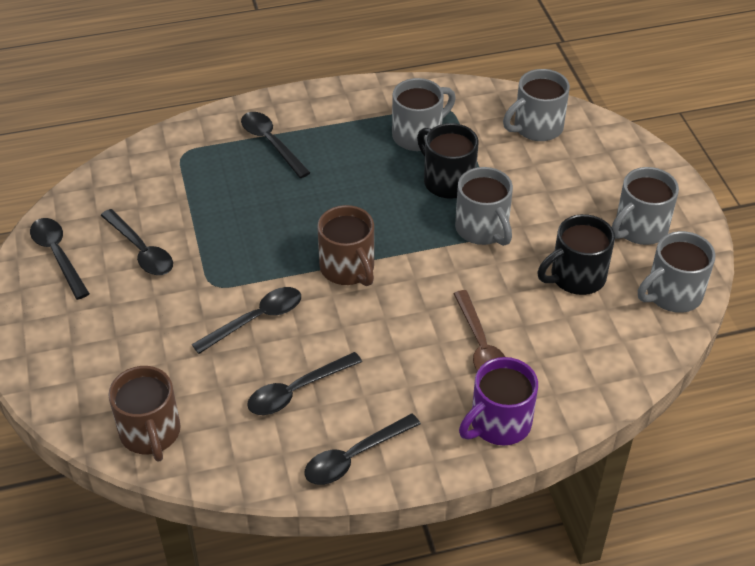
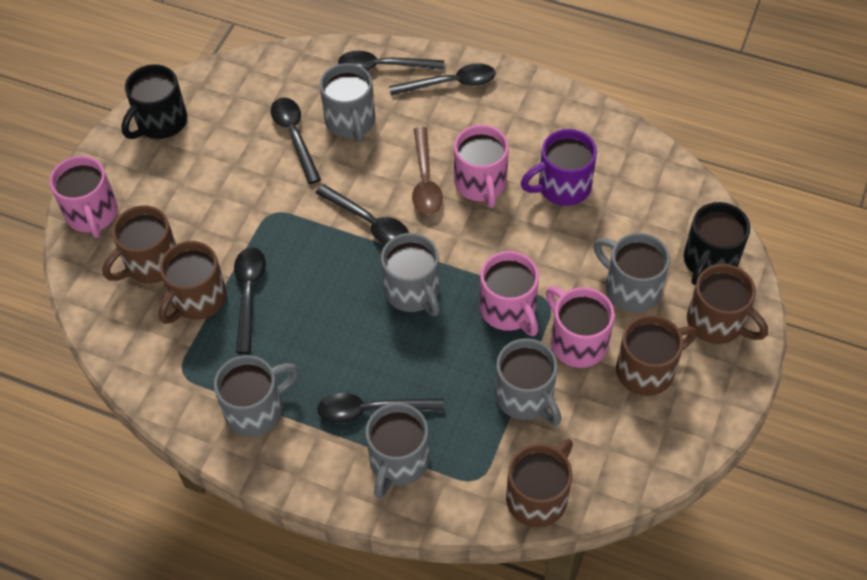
brown mug: 2 -> 5
grey mug: 5 -> 6
pink mug: 0 -> 4

